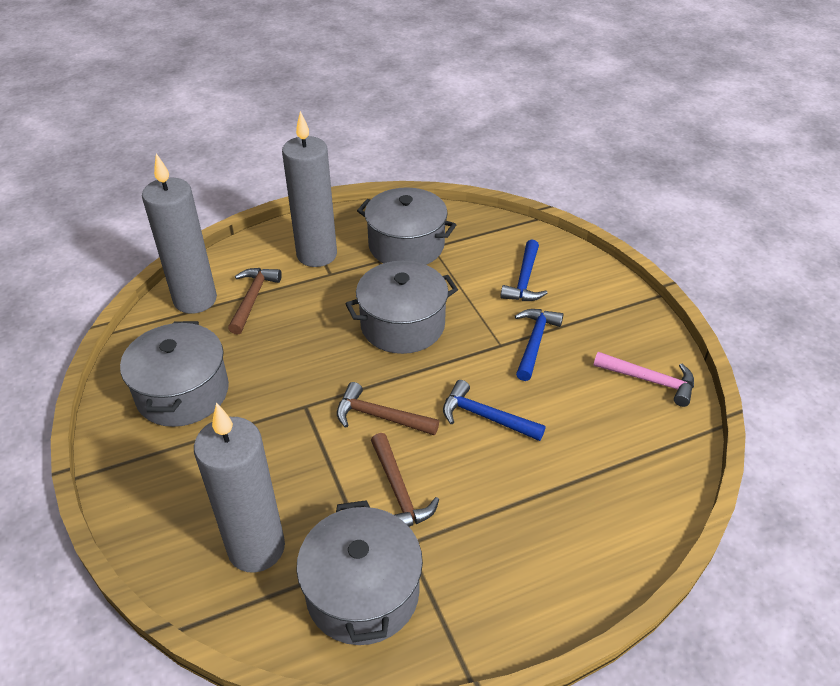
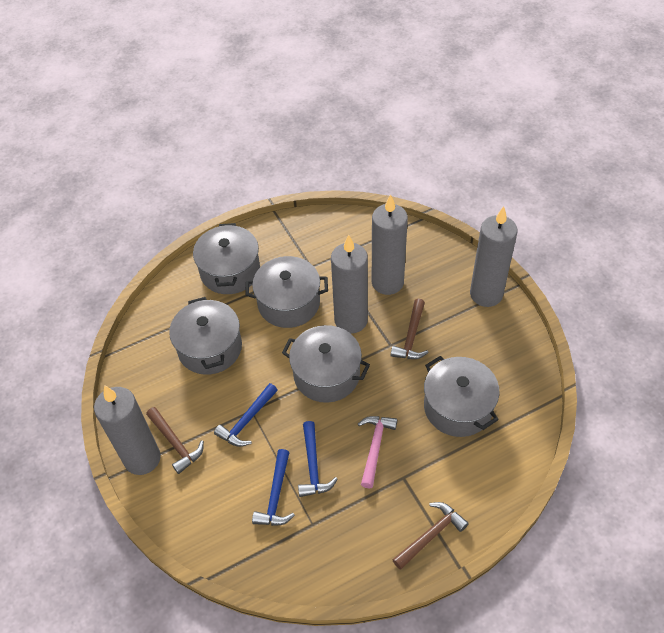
grey candle: 3 -> 4
grey pot: 4 -> 5

